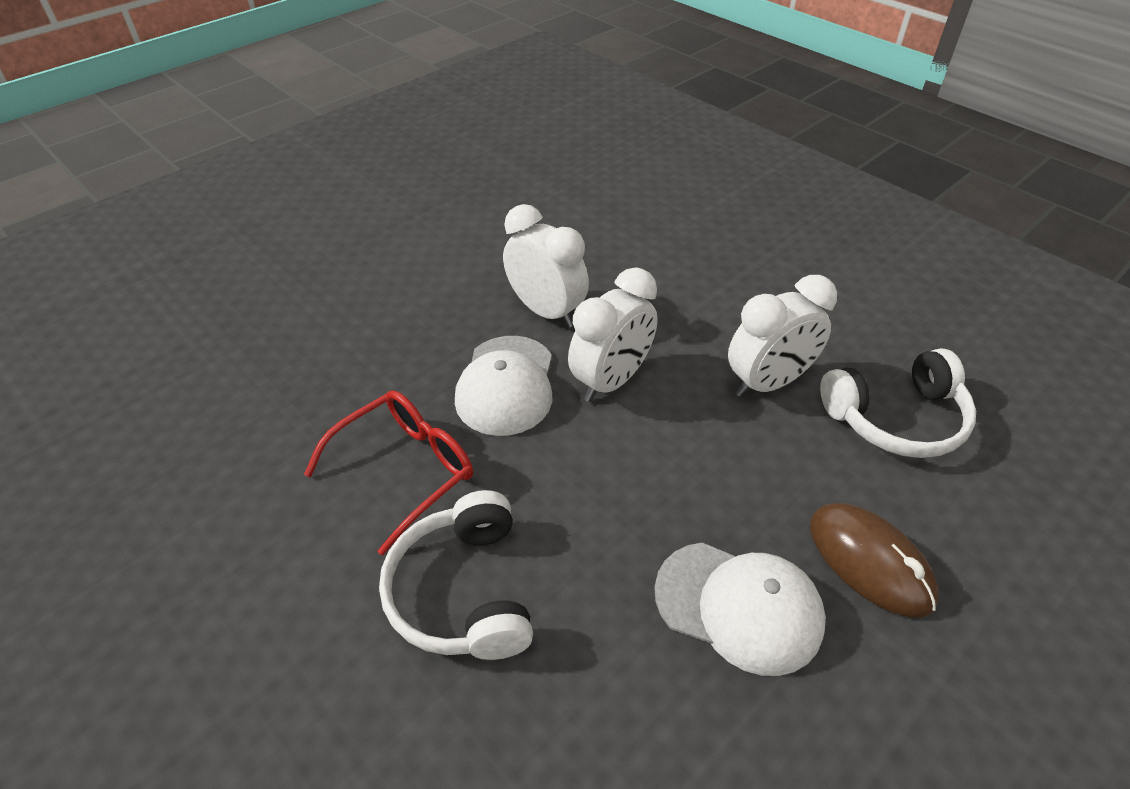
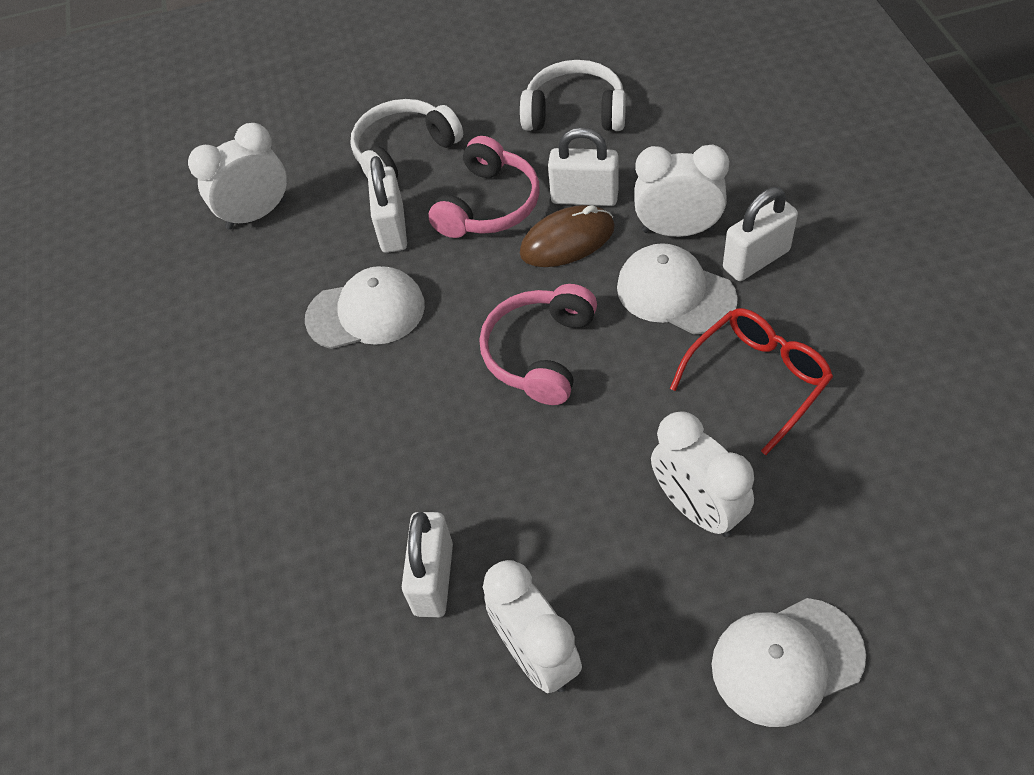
pink headphones: 0 -> 2
white cap: 2 -> 3
white clock: 3 -> 4
white padlock: 0 -> 4

